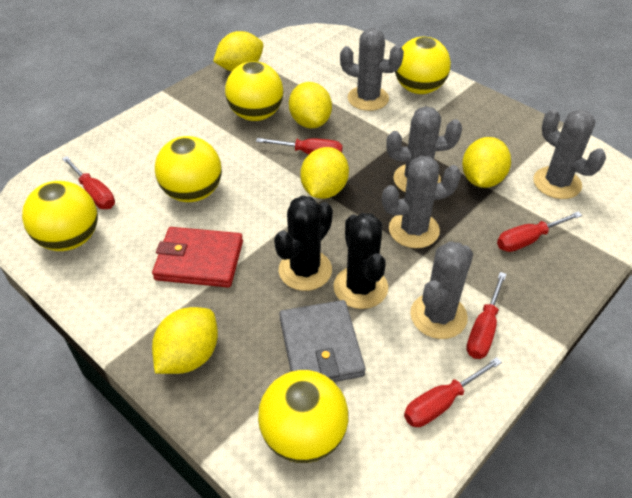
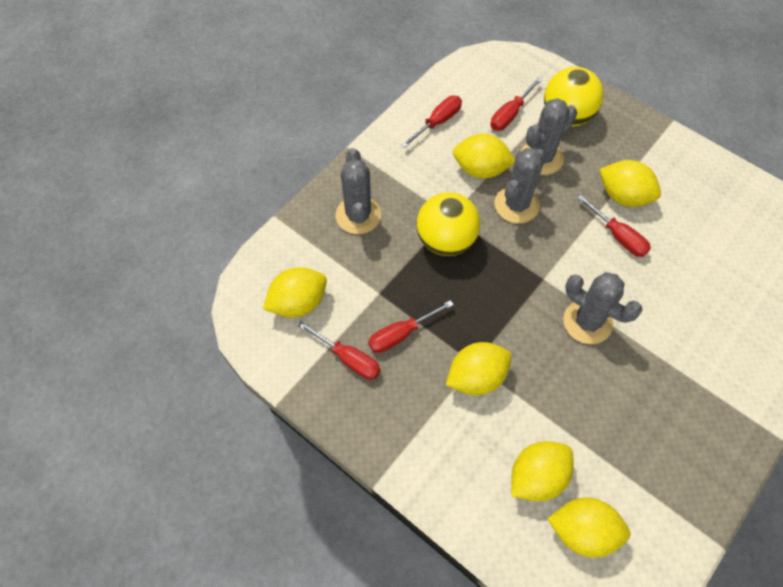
black cactus: 2 -> 0
grey cactus: 5 -> 4
grey wallet: 1 -> 0
red wallet: 1 -> 0
yellow ball: 5 -> 2
yellow lemon: 5 -> 6

